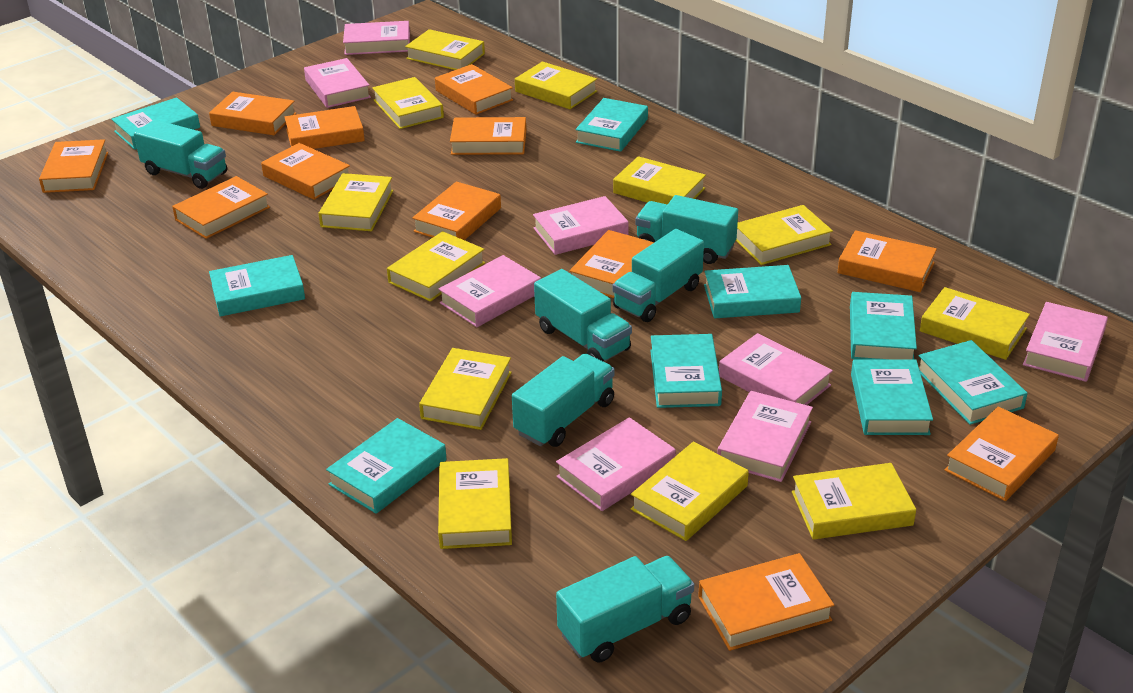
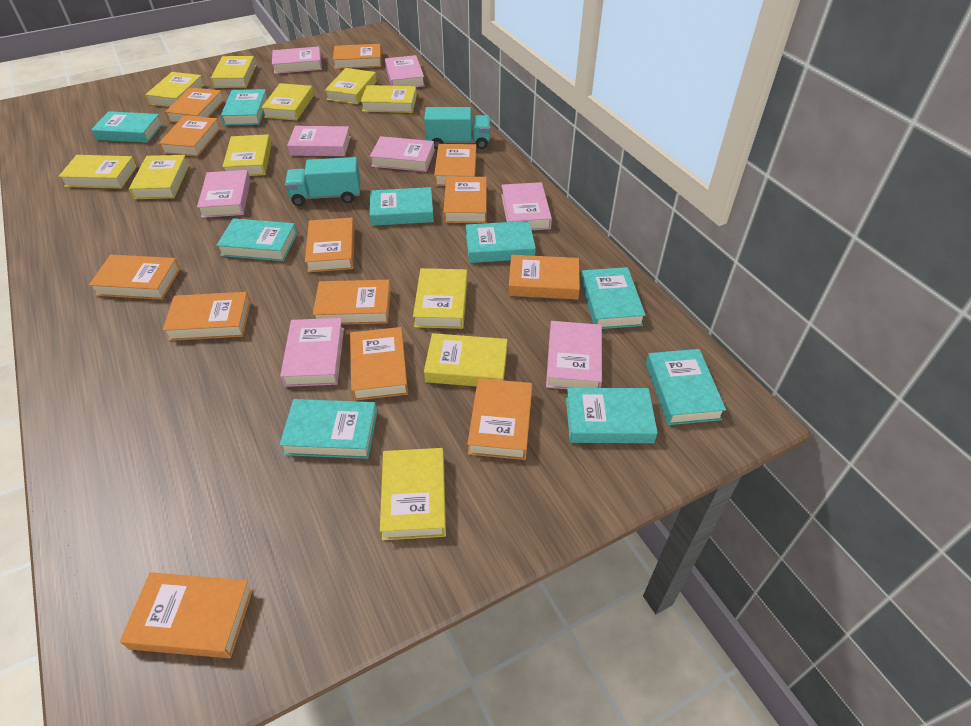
orange book: 12 -> 13
turquoise truck: 6 -> 2
yellow book: 12 -> 11

